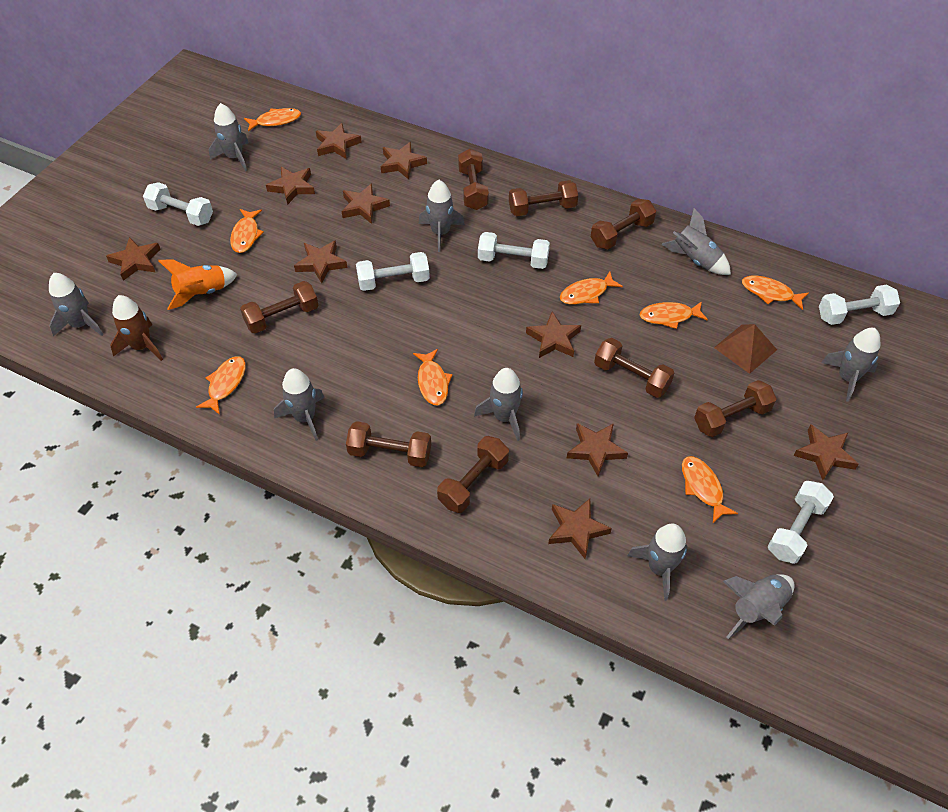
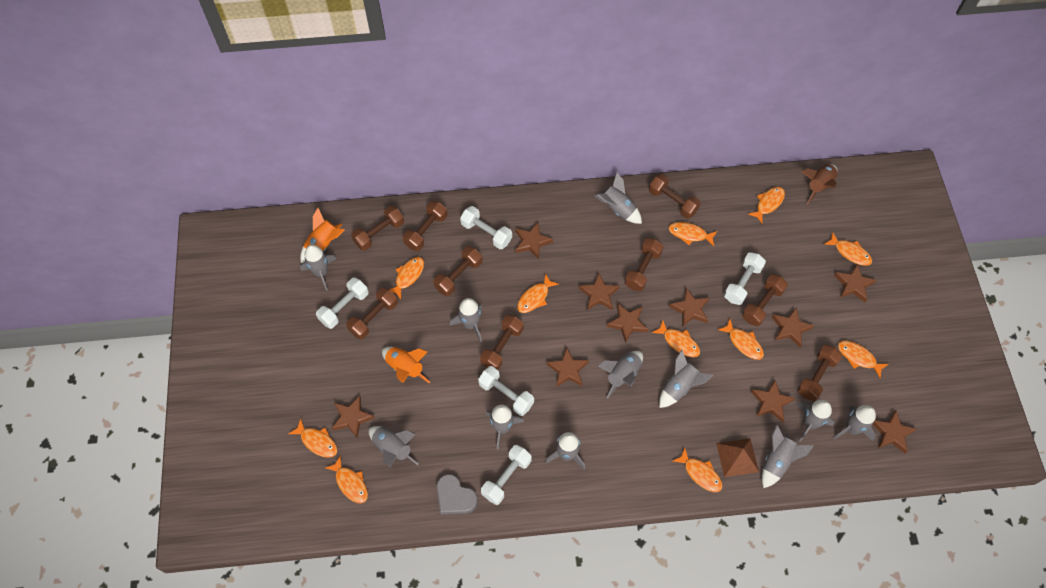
brown dumbbell: 8 -> 9
grey heart: 0 -> 1
grey rocket: 9 -> 11
orange fish: 8 -> 11
orange rocket: 1 -> 2

